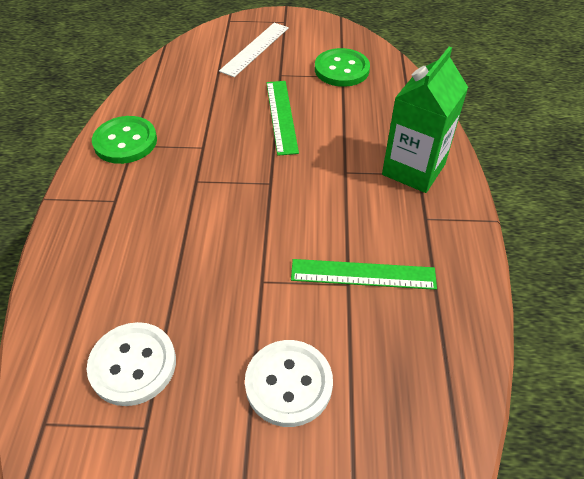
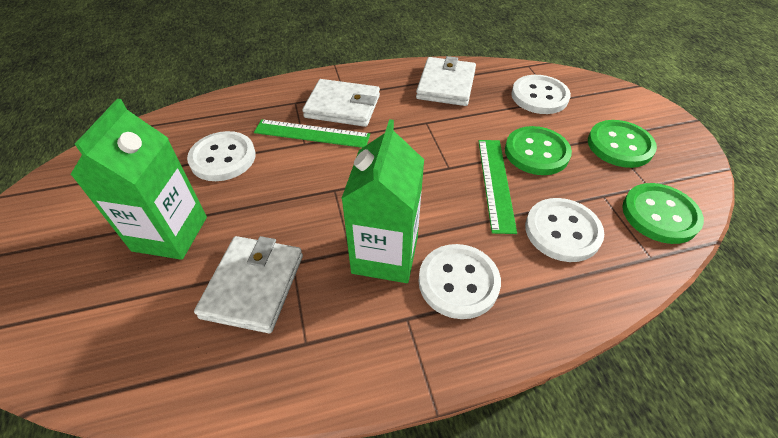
green button: 2 -> 3
green carton: 1 -> 2
white button: 2 -> 4
white ruler: 1 -> 0
white wallet: 0 -> 3

